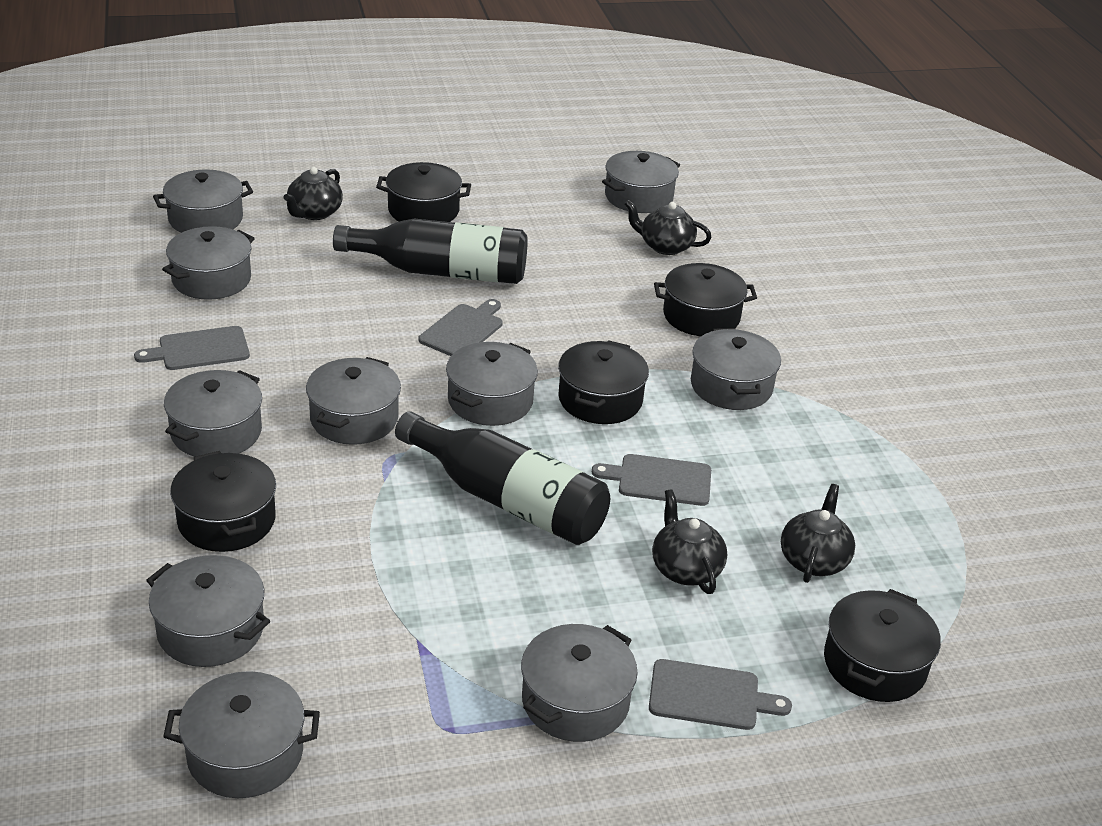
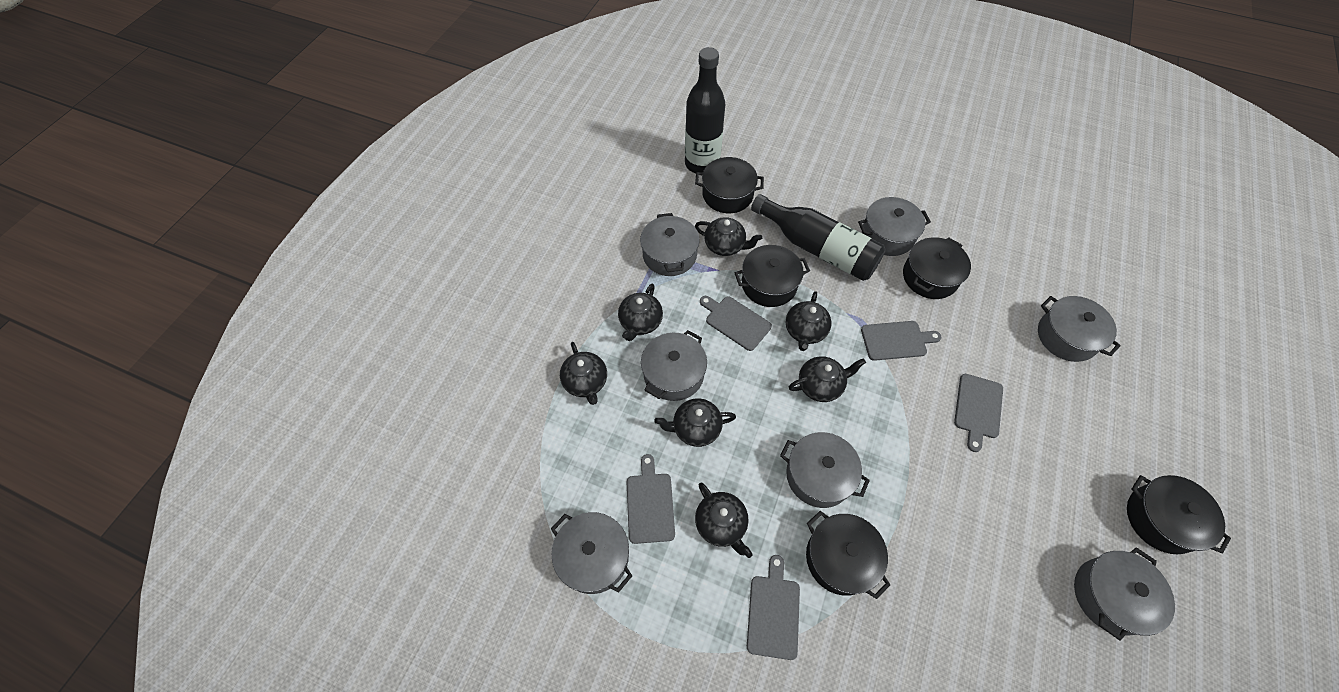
black teapot: 4 -> 7
grey cutting board: 4 -> 5
grey pot: 10 -> 7

